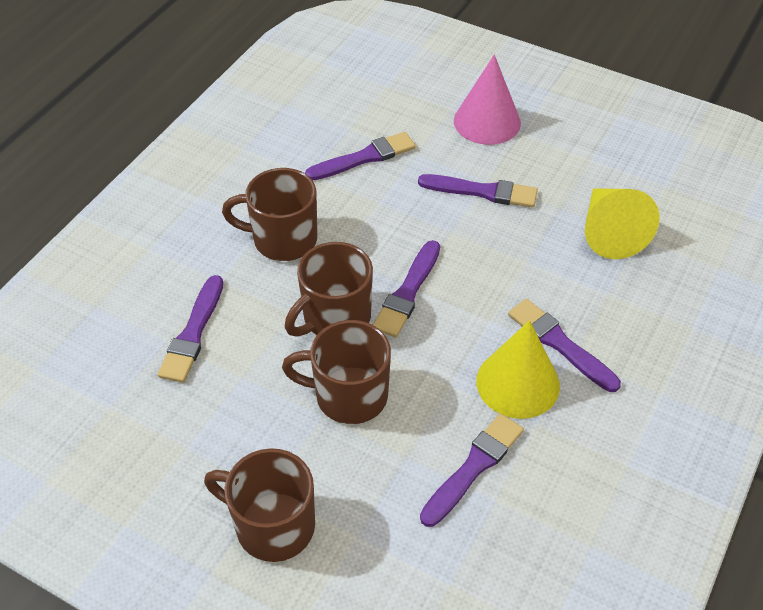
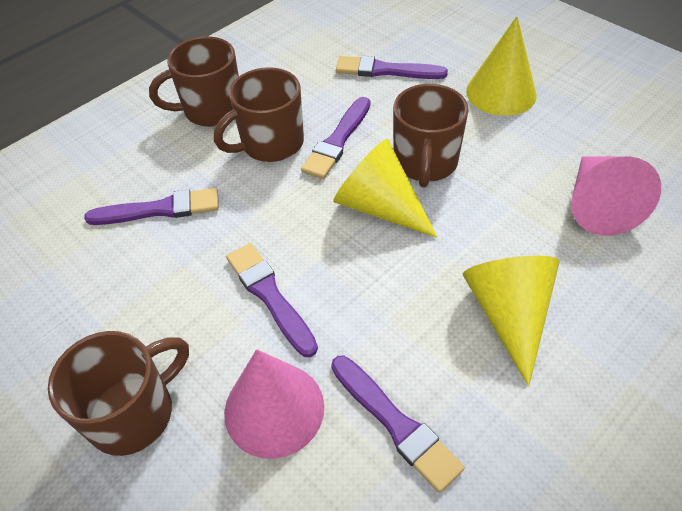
pink cone: 1 -> 2
purple brush: 6 -> 5
yellow cone: 2 -> 3

